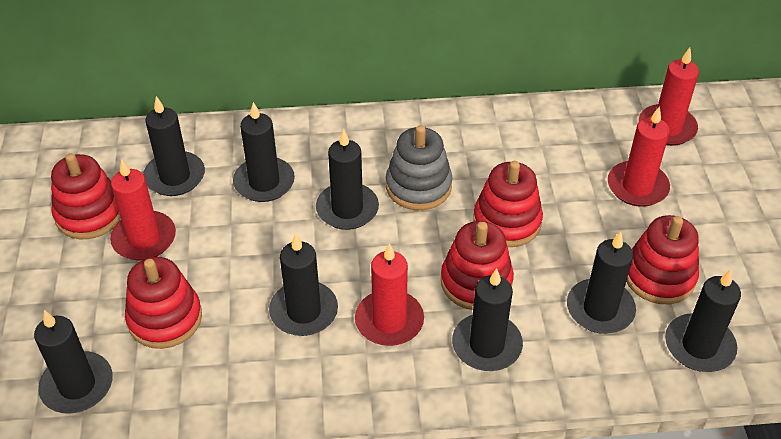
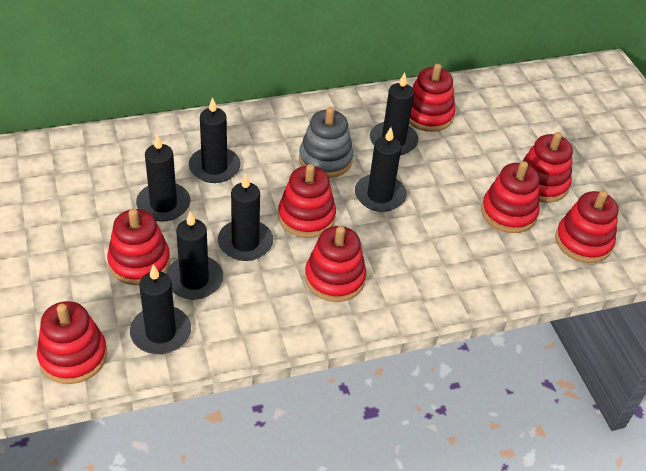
black candle: 8 -> 7
red candle: 4 -> 0
red stacking toy: 5 -> 8

